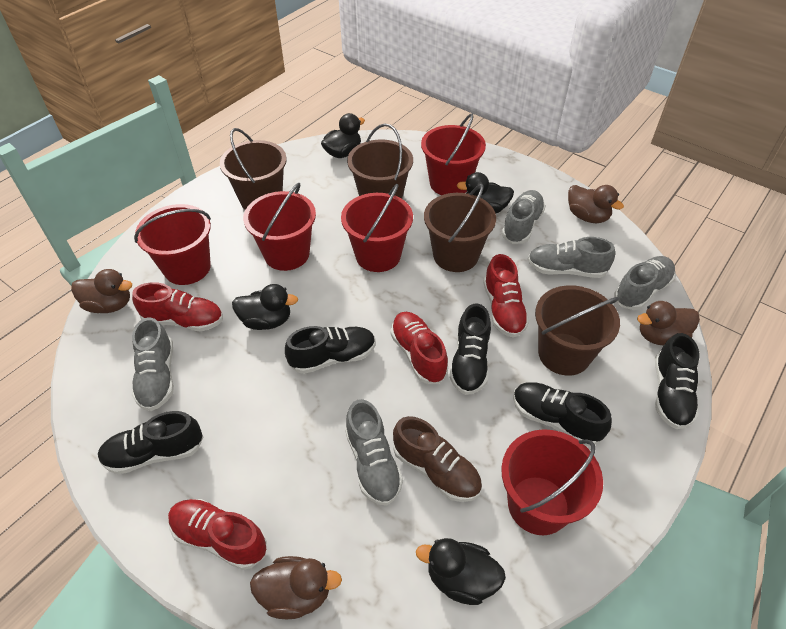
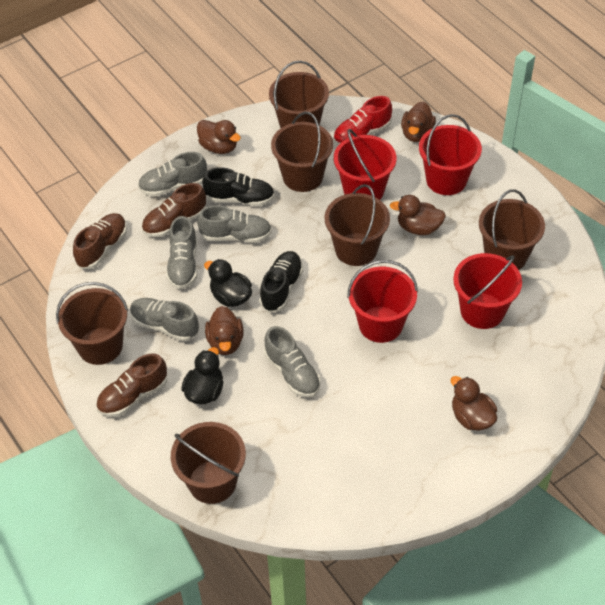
black duck: 4 -> 2
black shoe: 5 -> 2
brown bucket: 4 -> 6
brown duck: 4 -> 5
brown shoe: 1 -> 3
red bucket: 5 -> 4
red shoe: 4 -> 1

